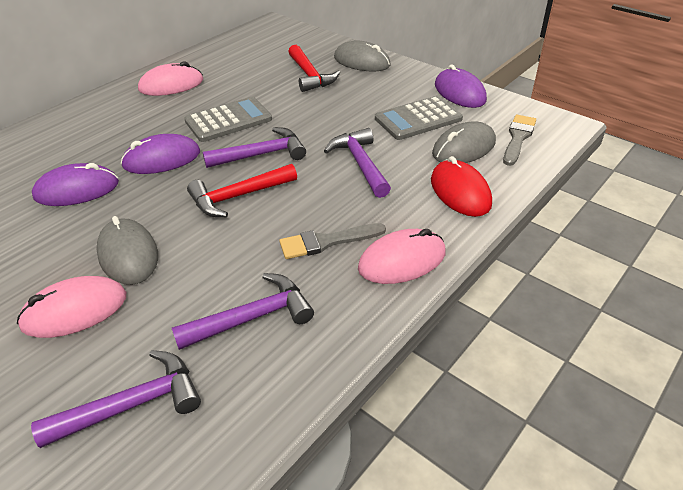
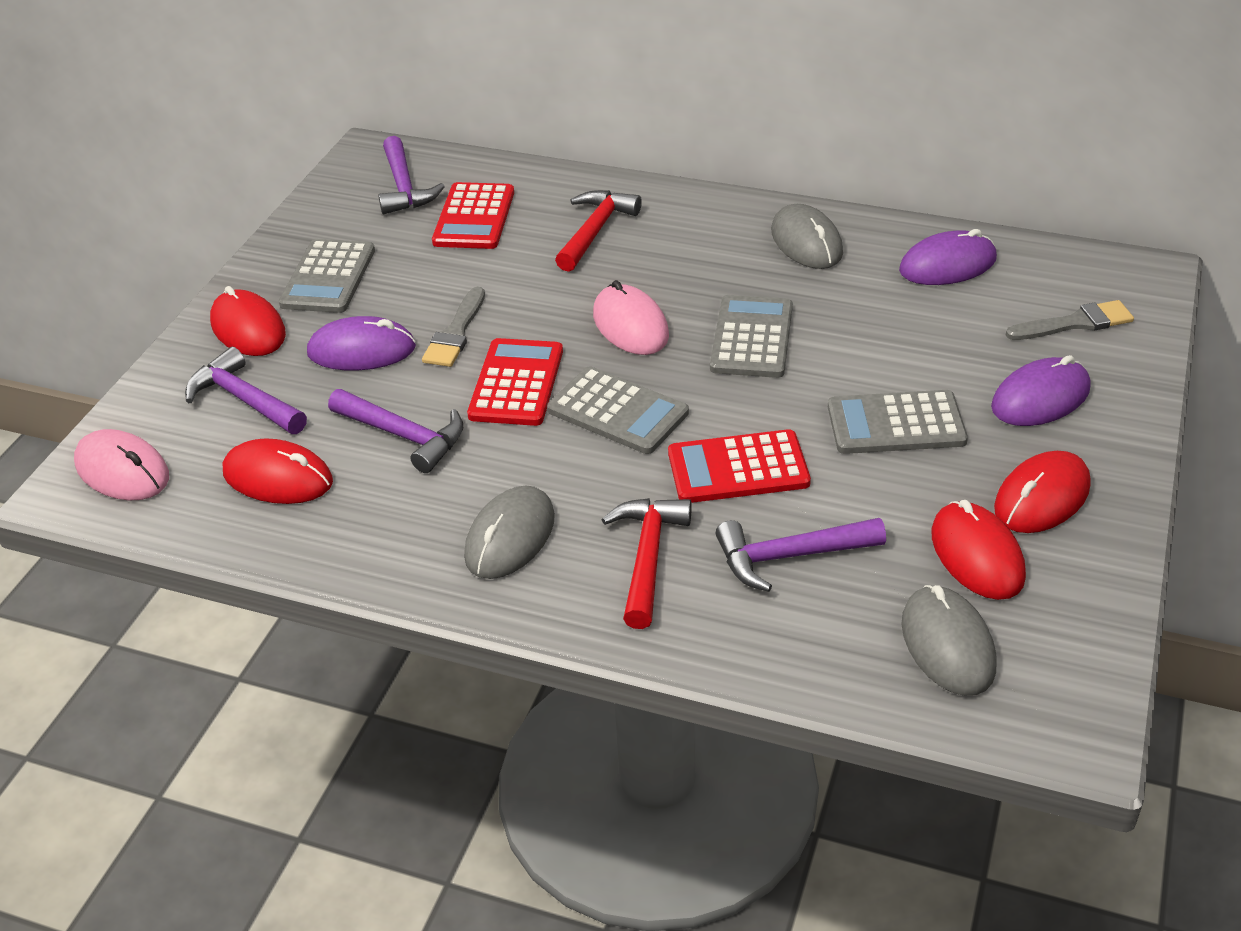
grey calculator: 2 -> 4
pink mouse: 3 -> 2
red calculator: 0 -> 3
red mouse: 1 -> 4

